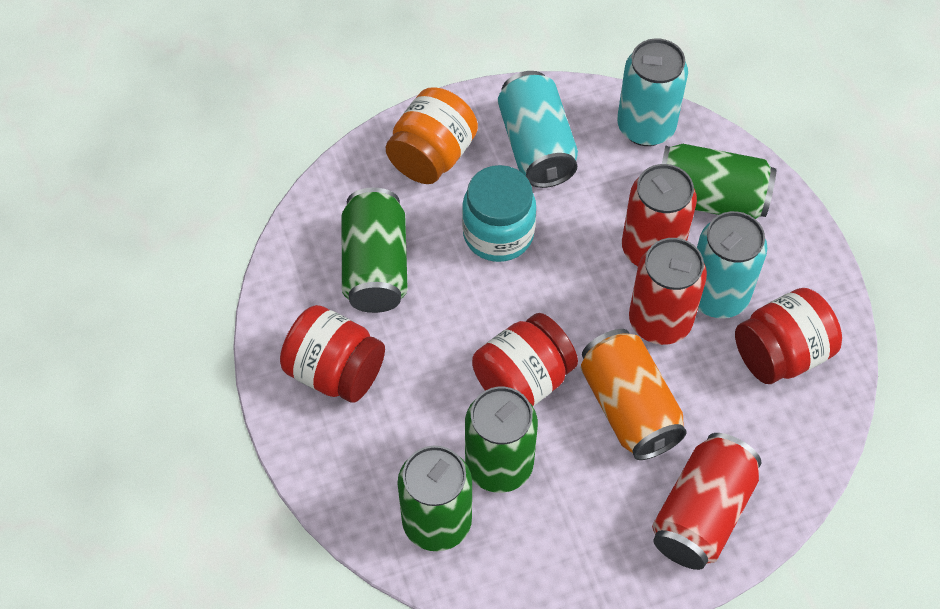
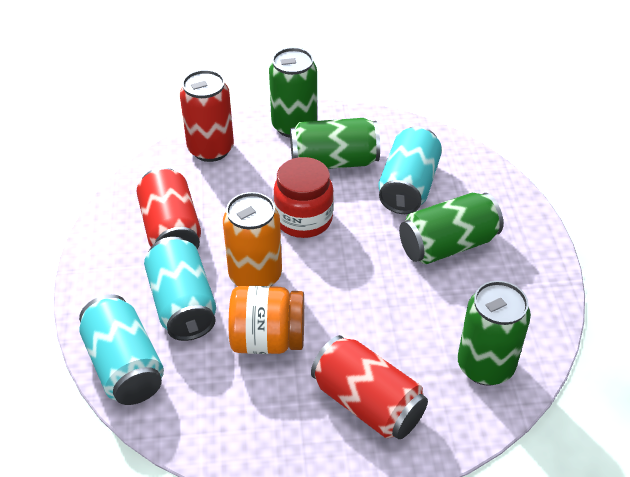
red jar: 3 -> 1
turquoise jar: 1 -> 0

